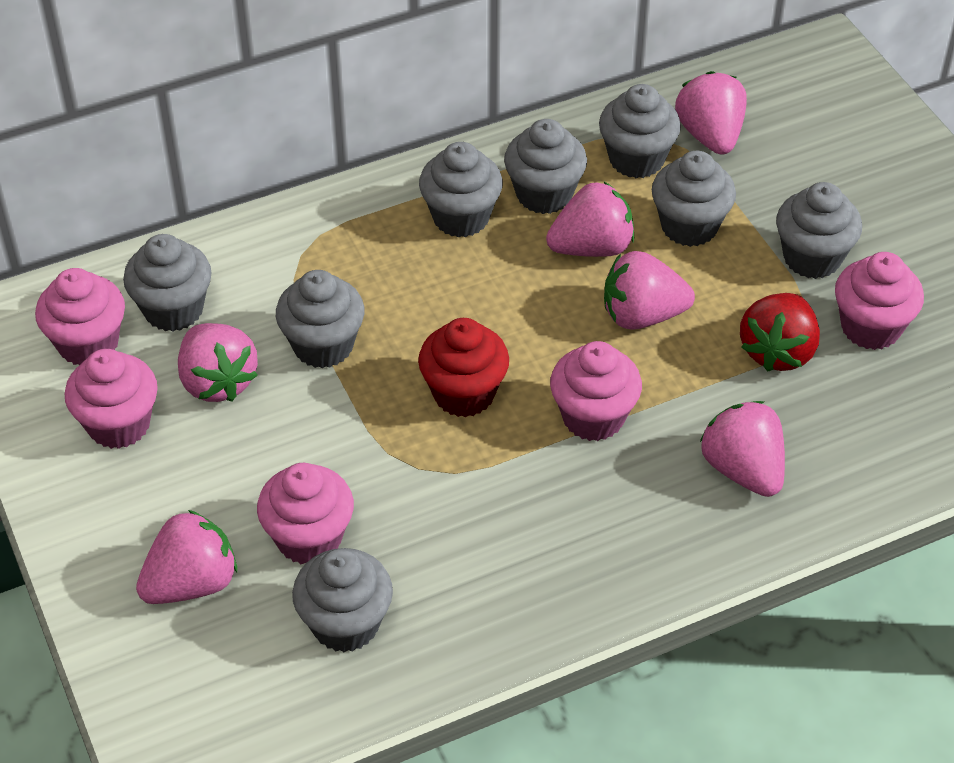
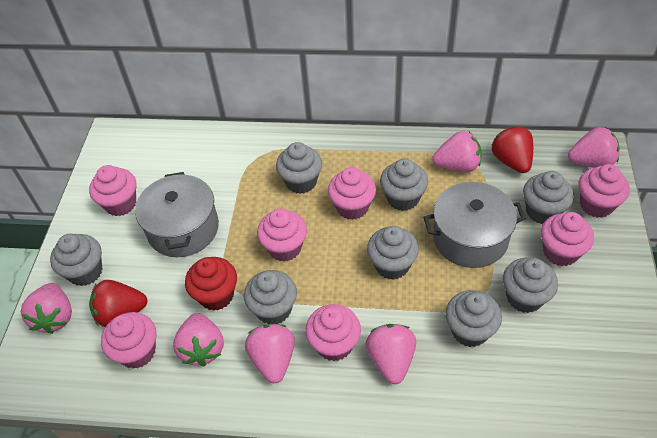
grey pot: 0 -> 2
pink cupcake: 5 -> 7
red strawberry: 1 -> 2

